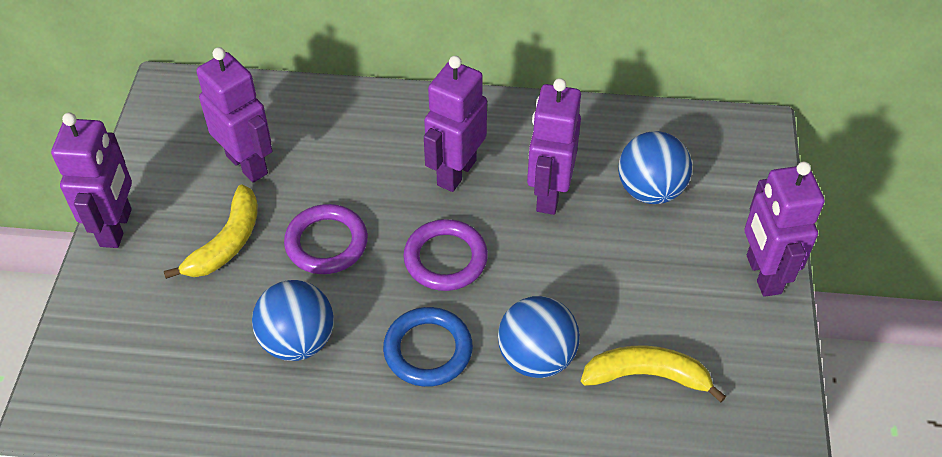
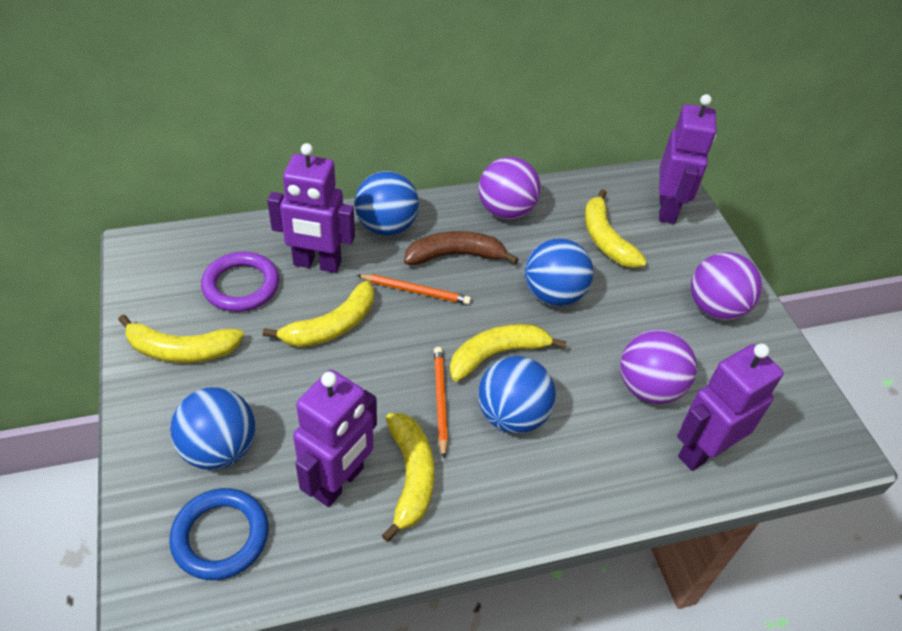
blue ball: 3 -> 4
brown banana: 0 -> 1
orange pencil: 0 -> 2
purple ball: 0 -> 3
purple ring: 2 -> 1
purple robot: 5 -> 4
yellow banana: 2 -> 5

